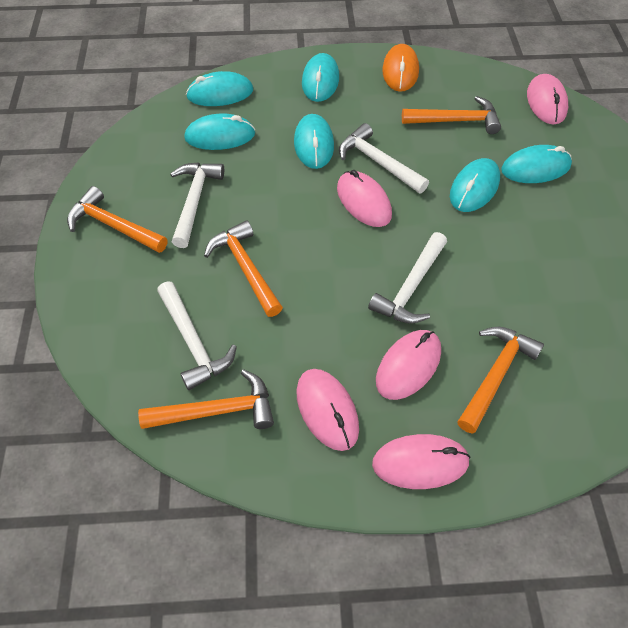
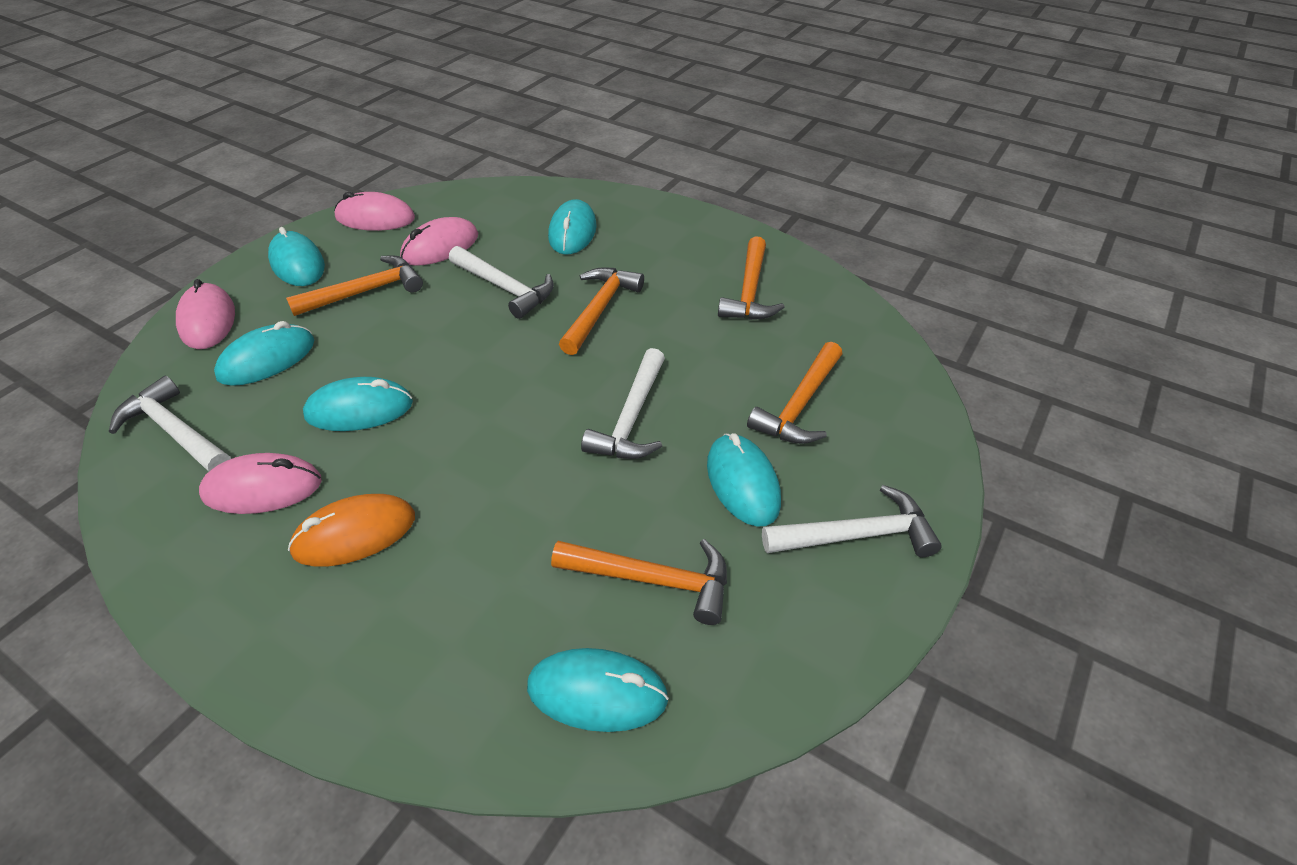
pink mouse: 5 -> 4

